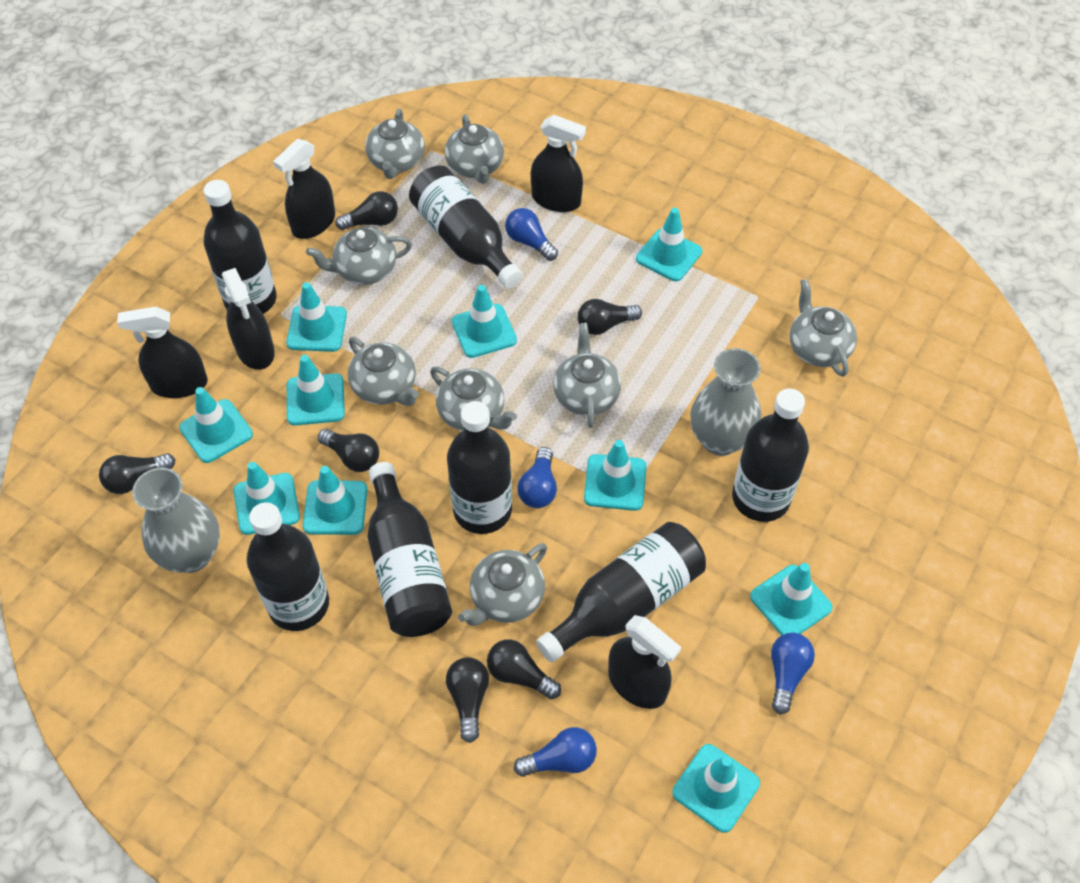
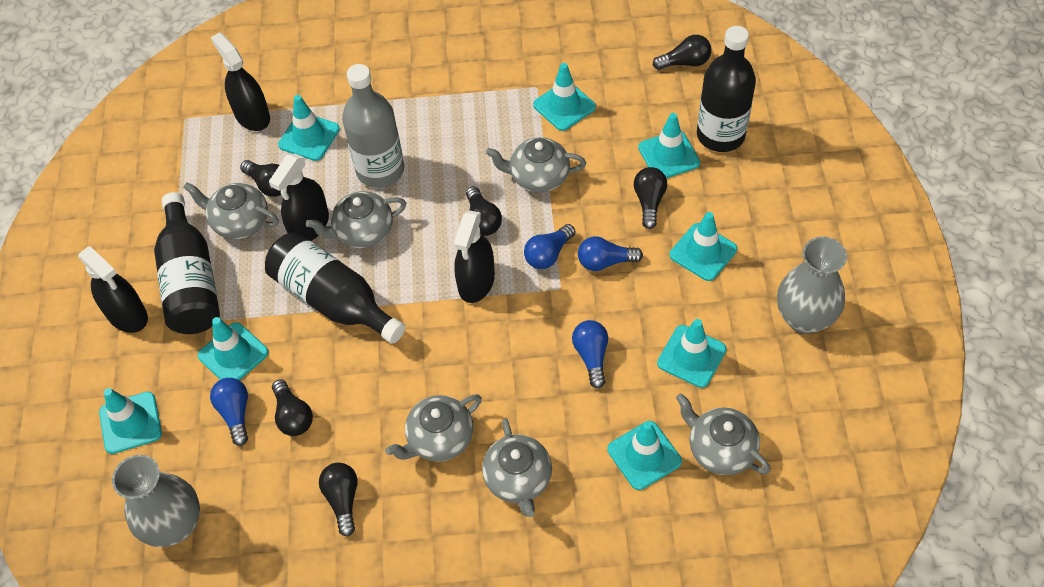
black bottle: 7 -> 3
black spray bottle: 5 -> 4
grey bottle: 0 -> 1
grey teapot: 8 -> 6
turquoise traffic cone: 10 -> 8

